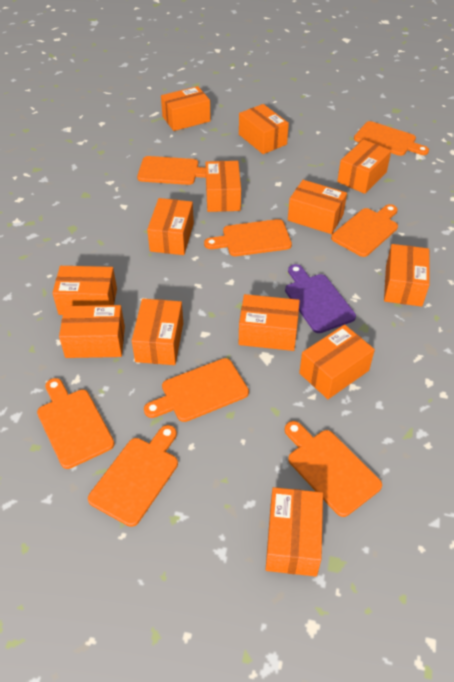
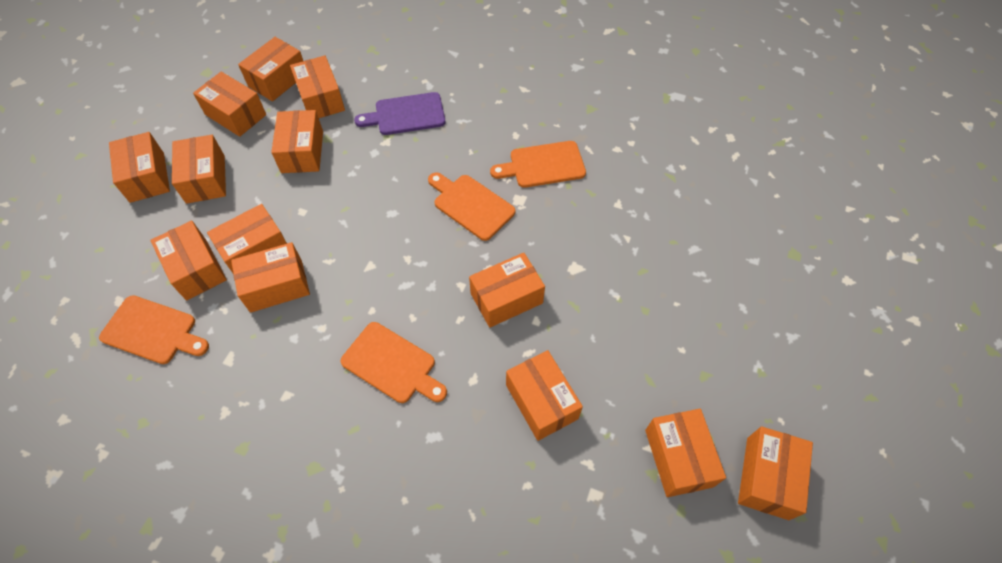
orange cutting board: 8 -> 4

